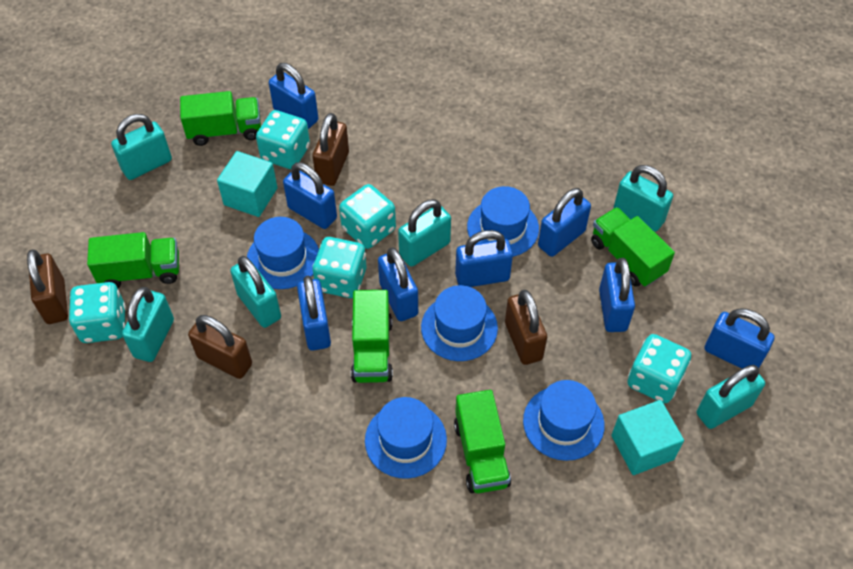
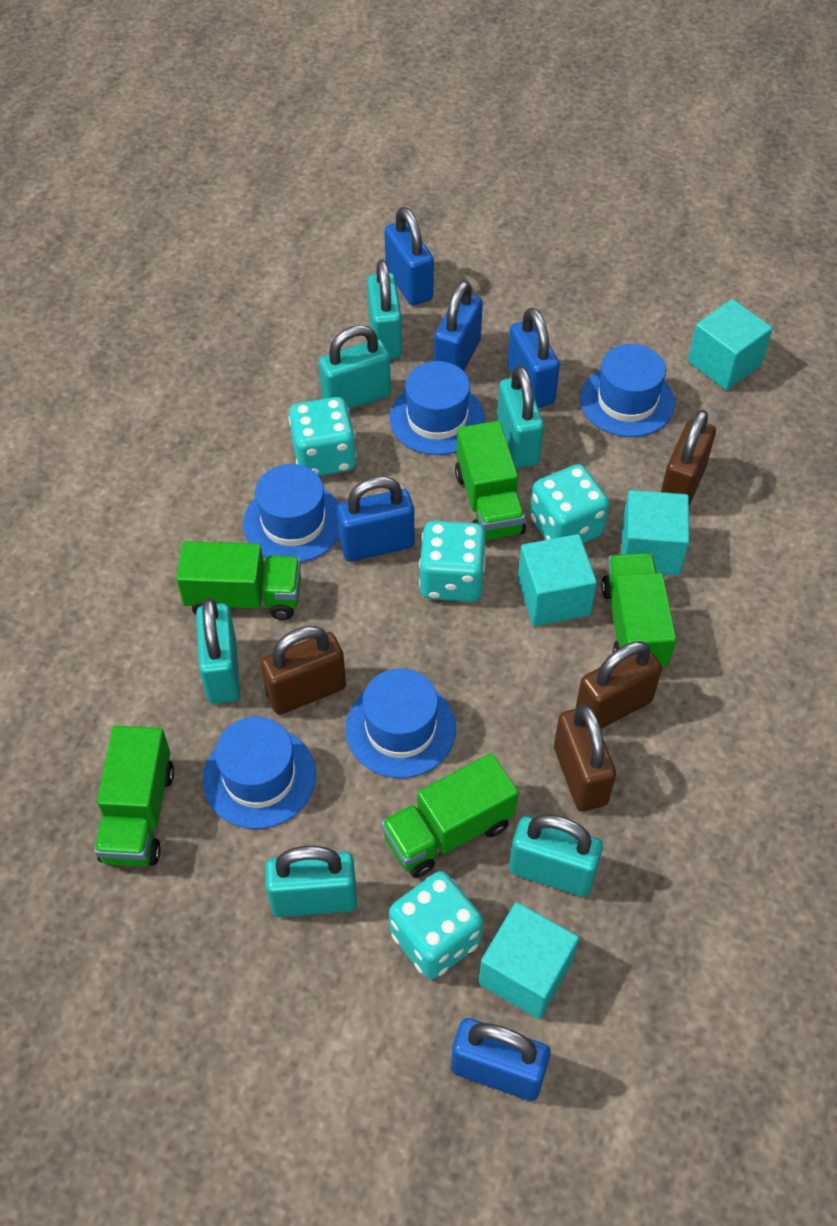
blue padlock: 8 -> 5
turquoise cube: 2 -> 4
turquoise dice: 5 -> 4

